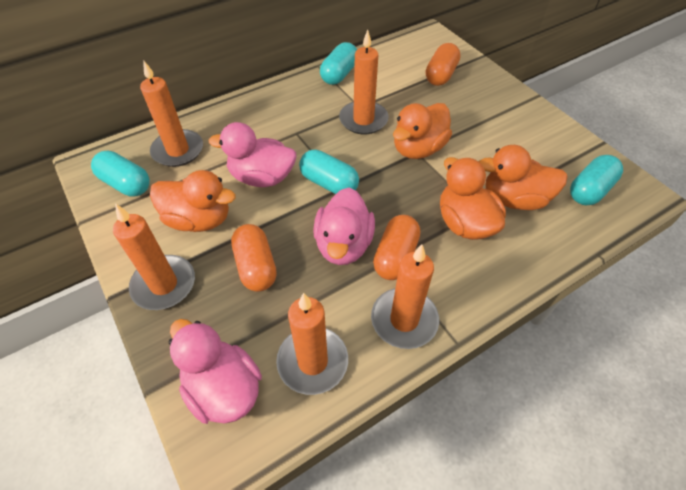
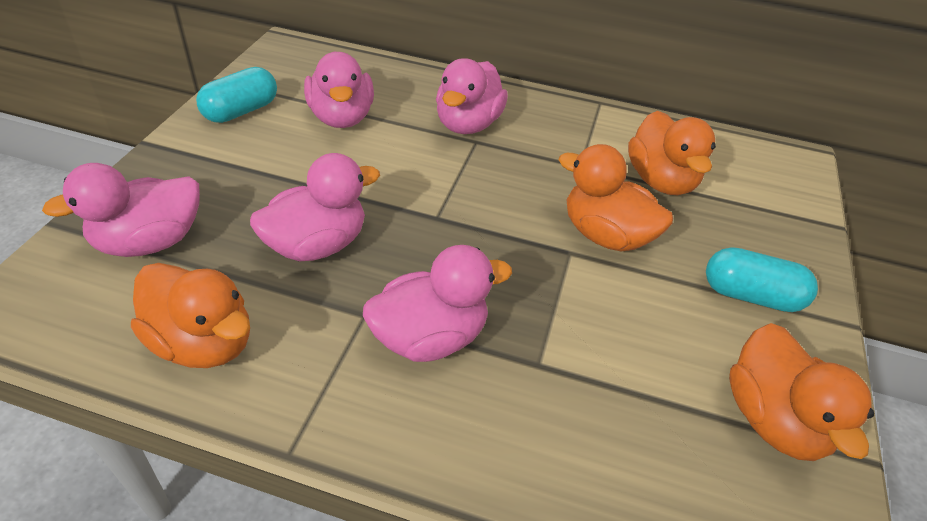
orange candle: 5 -> 0
orange capsule: 3 -> 0
pink duck: 3 -> 5
turquoise capsule: 4 -> 2

